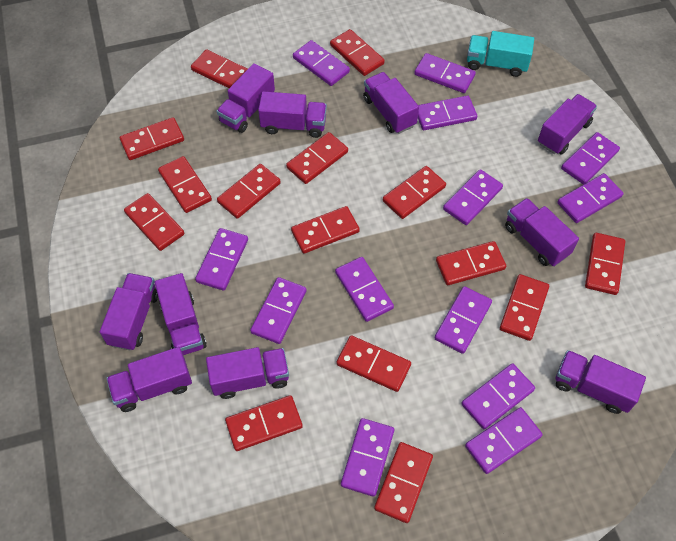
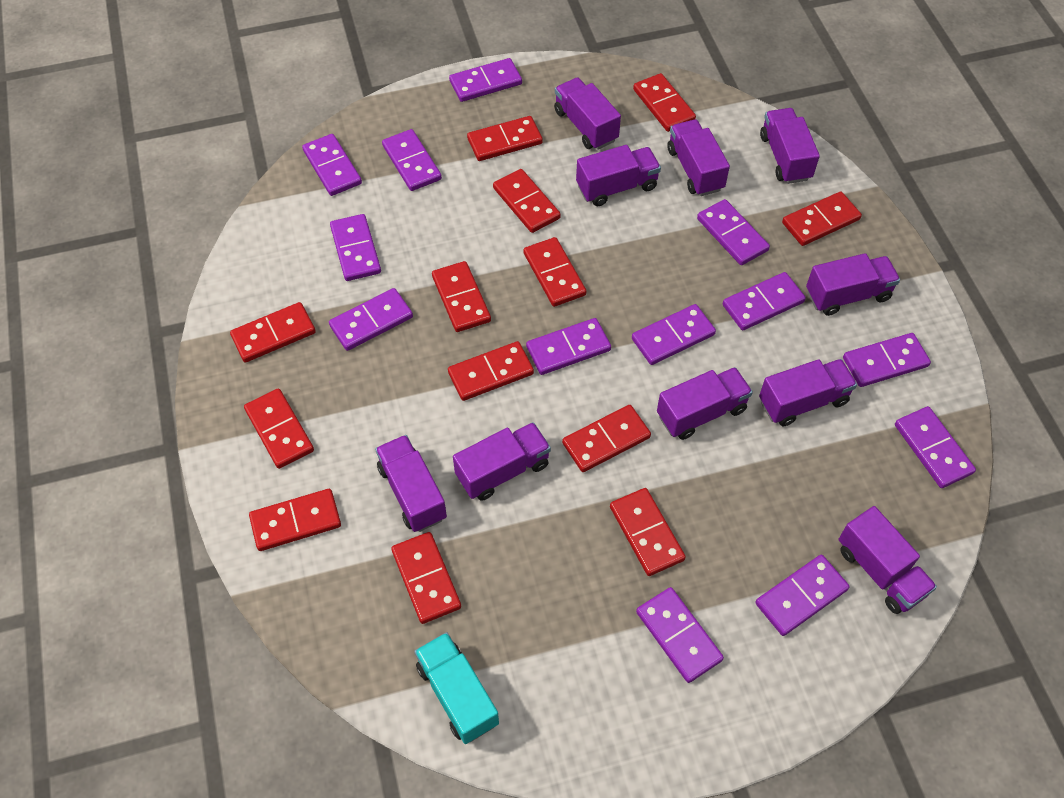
red domino: 15 -> 13

